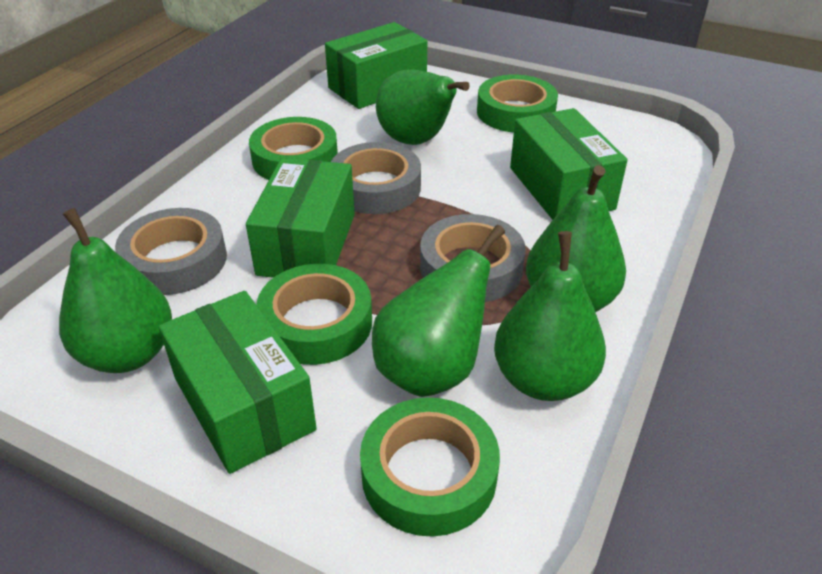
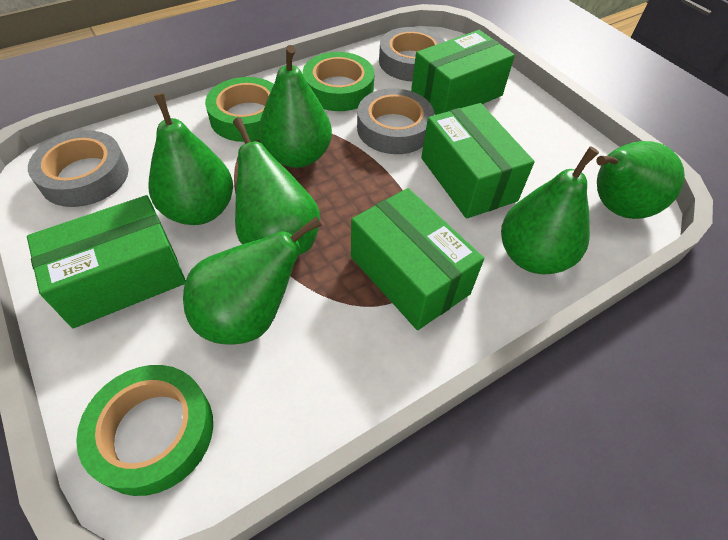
green pear: 5 -> 6
green tape: 4 -> 3

